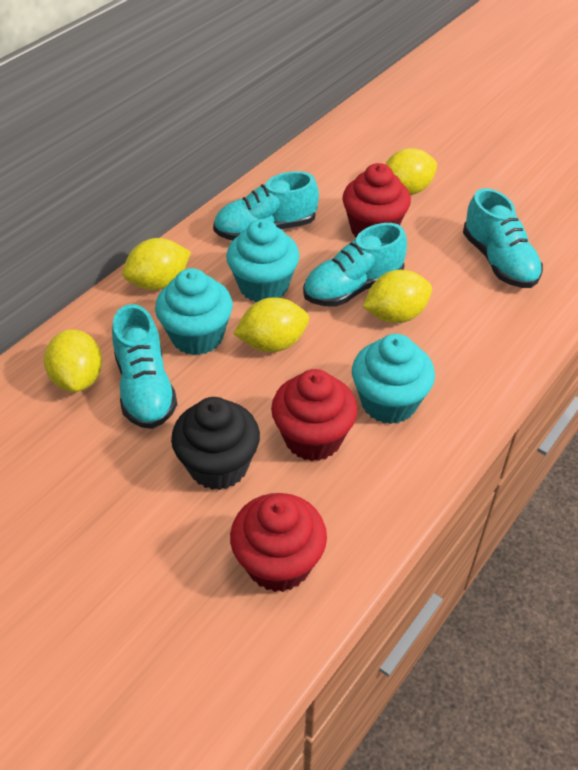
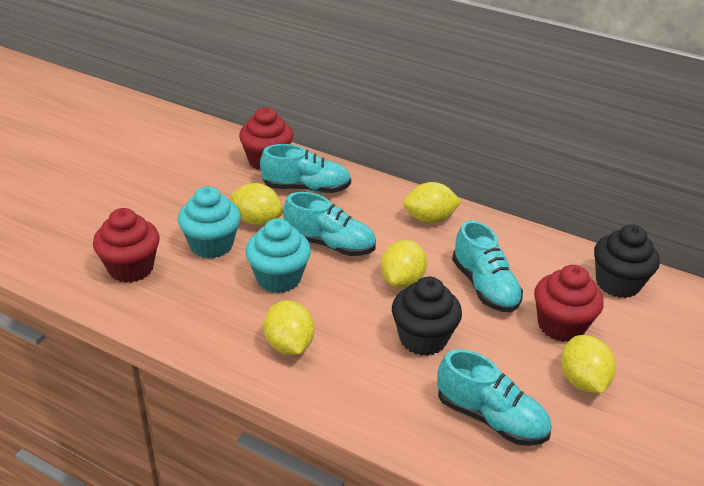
black cupcake: 1 -> 2
turquoise cupcake: 3 -> 2

